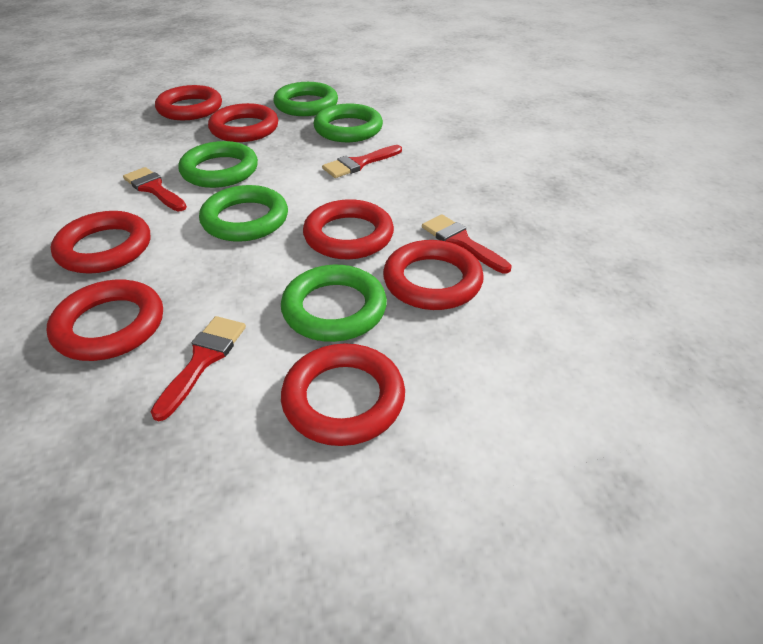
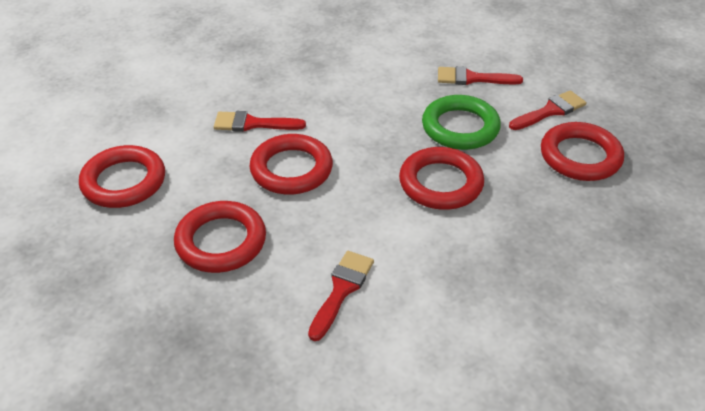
green ring: 5 -> 1
red ring: 7 -> 5

